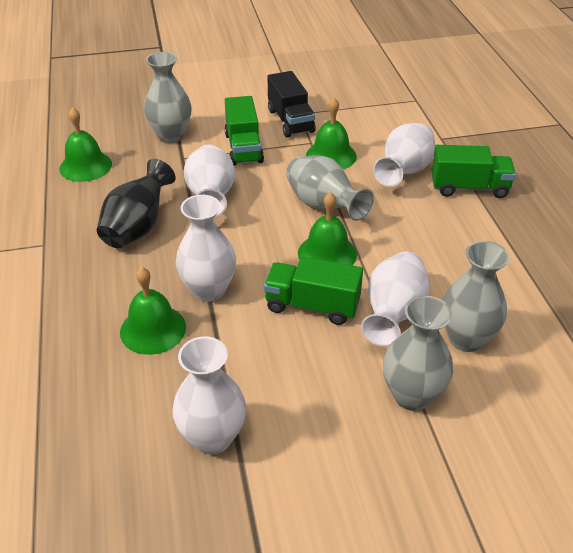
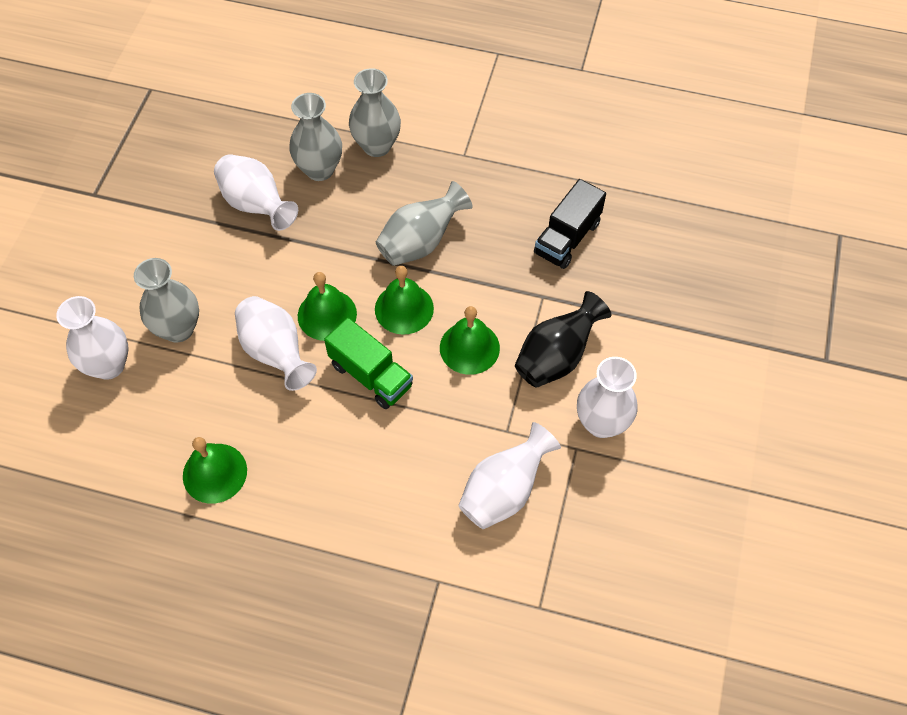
green truck: 3 -> 1

